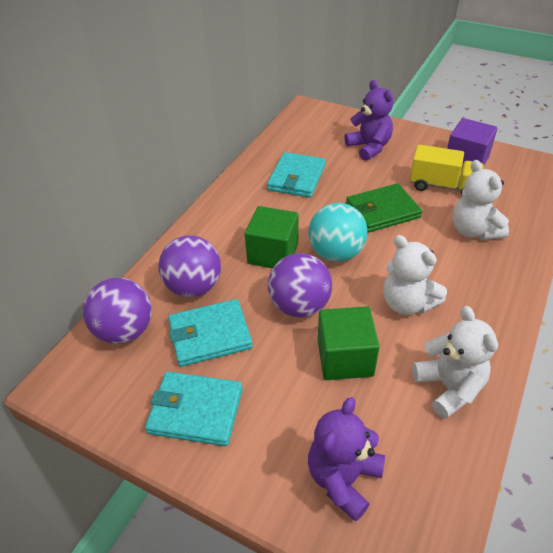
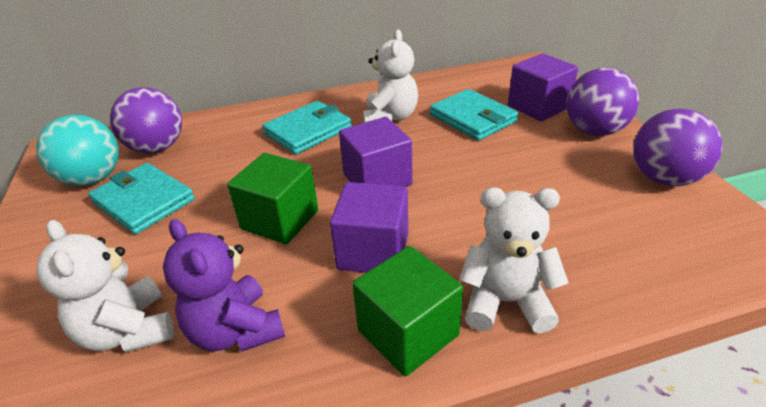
green wallet: 1 -> 0
purple cube: 1 -> 3
purple teddy bear: 2 -> 1
yellow truck: 1 -> 0

